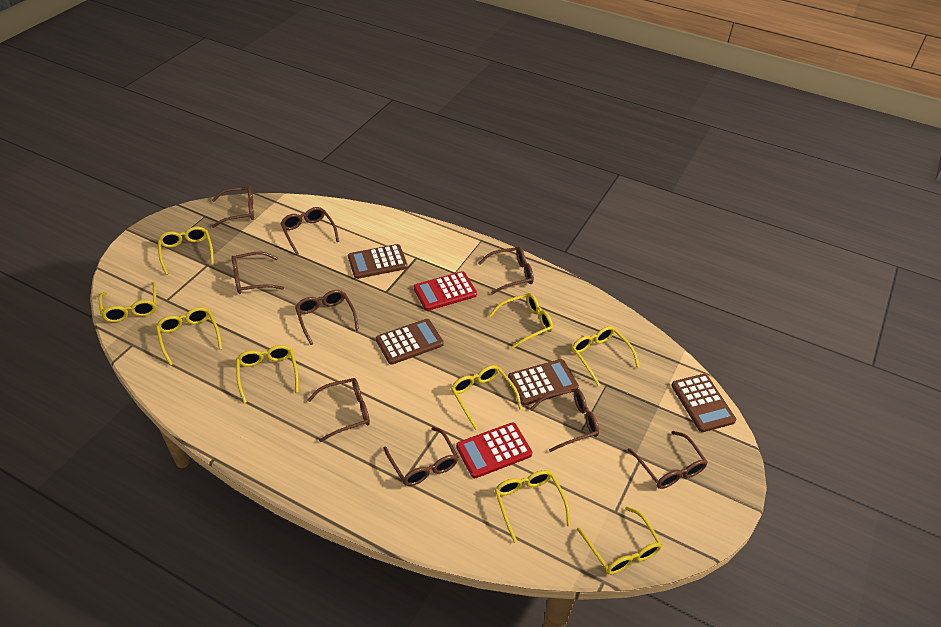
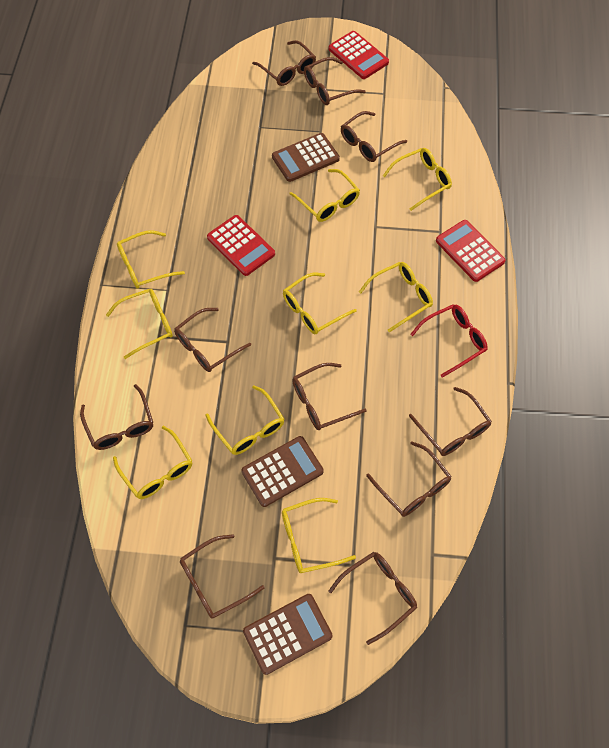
brown calculator: 4 -> 3
brown glasses: 9 -> 10
red calculator: 2 -> 3
red glasses: 0 -> 1

